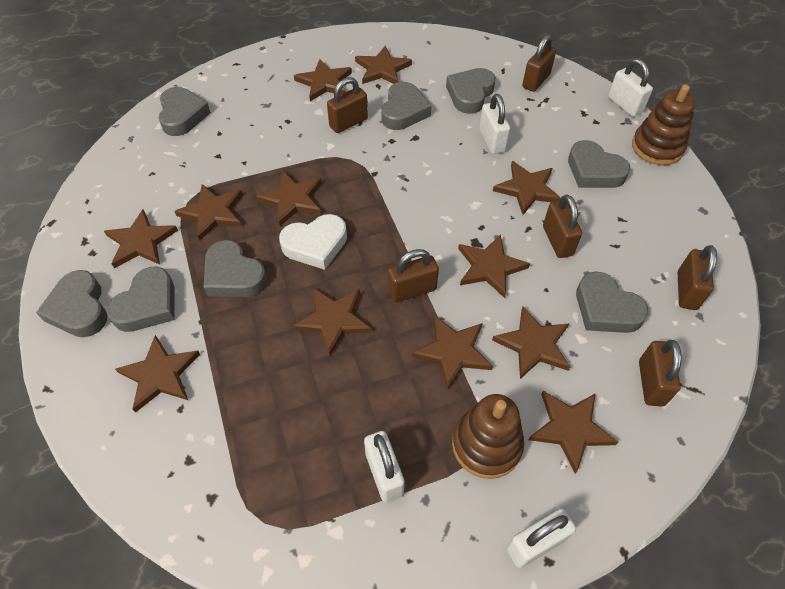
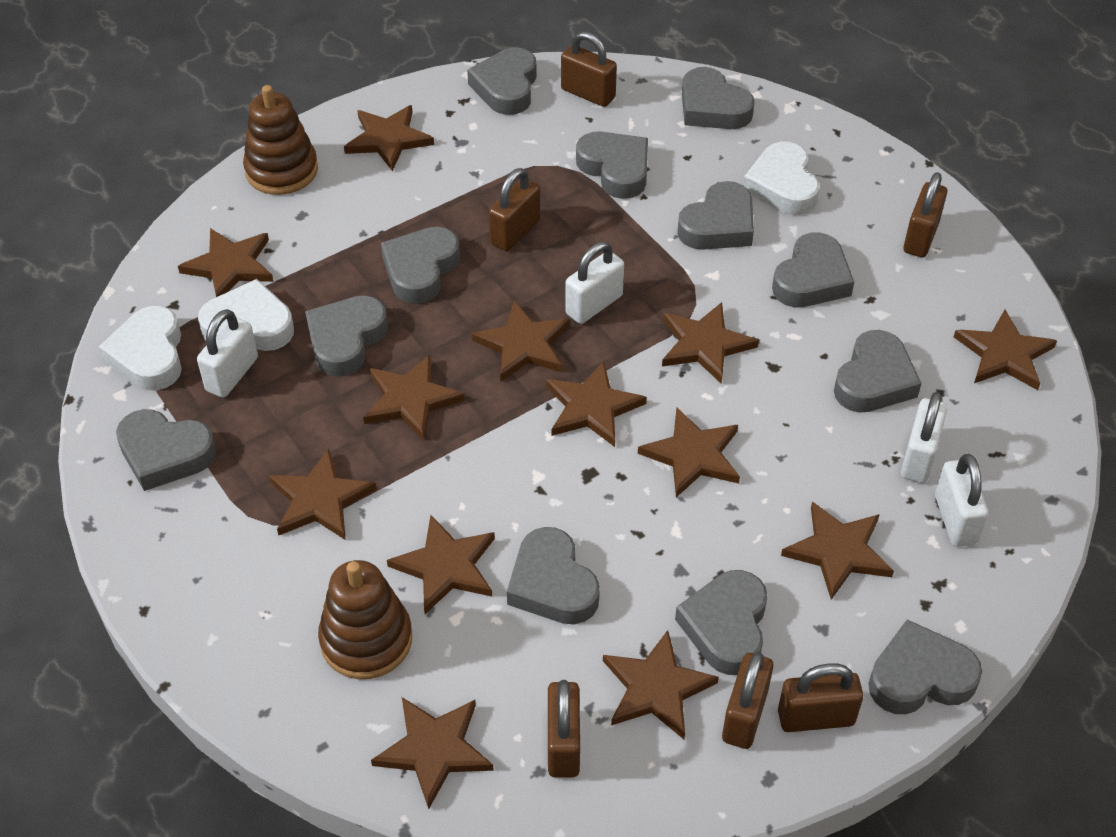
brown star: 12 -> 13
grey heart: 8 -> 12
white heart: 1 -> 3

